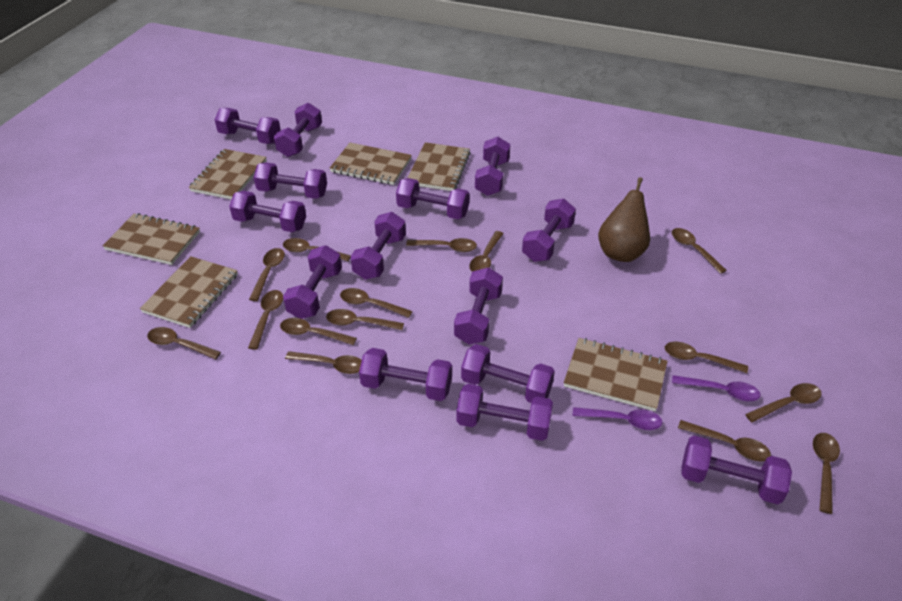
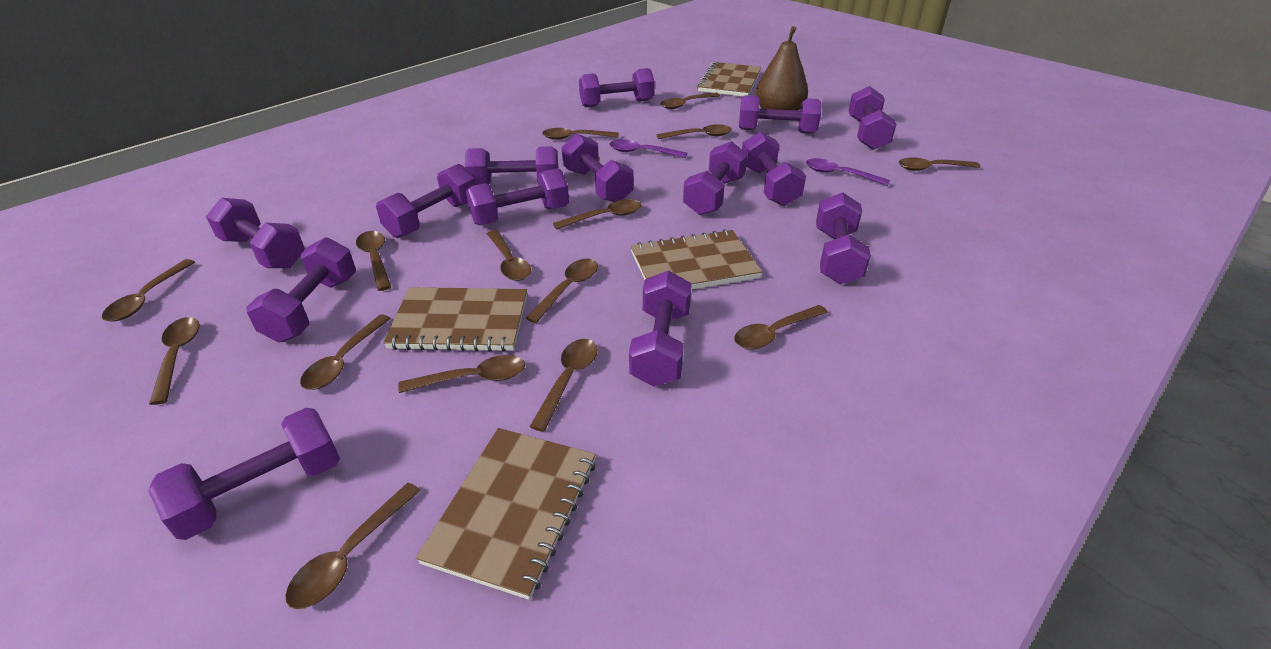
brown notebook: 6 -> 4

